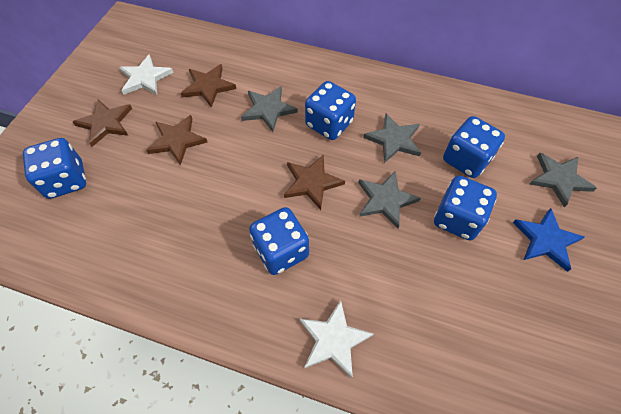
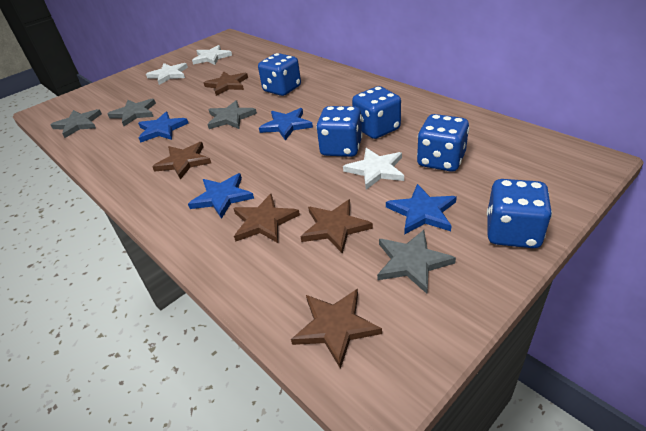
blue star: 1 -> 4
brown star: 4 -> 5
white star: 2 -> 3

